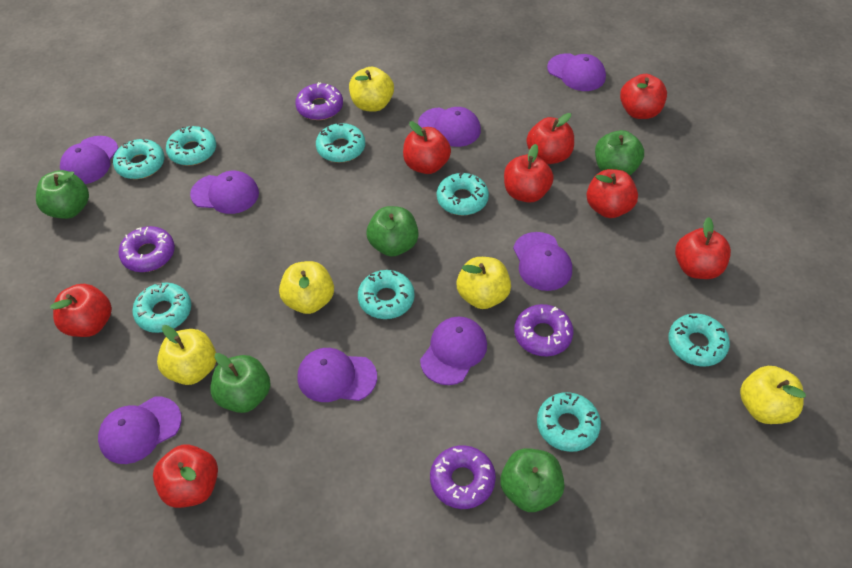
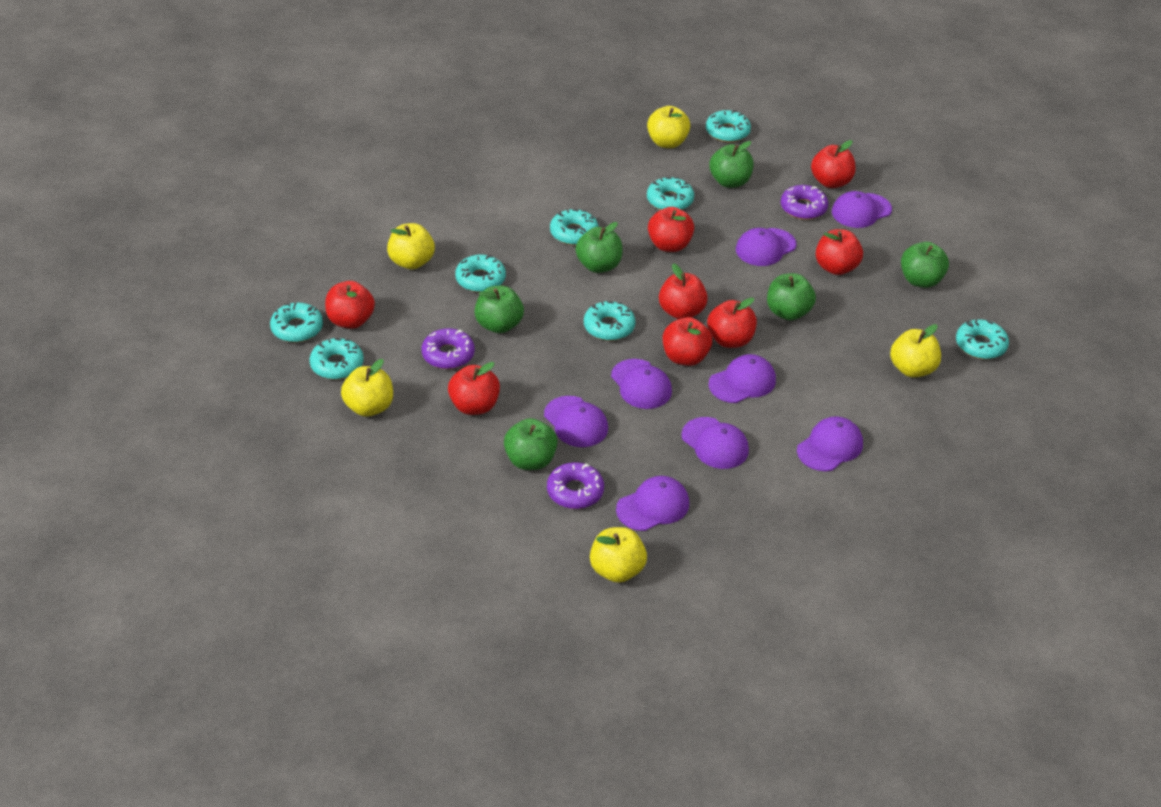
green apple: 5 -> 6
purple donut: 4 -> 3

